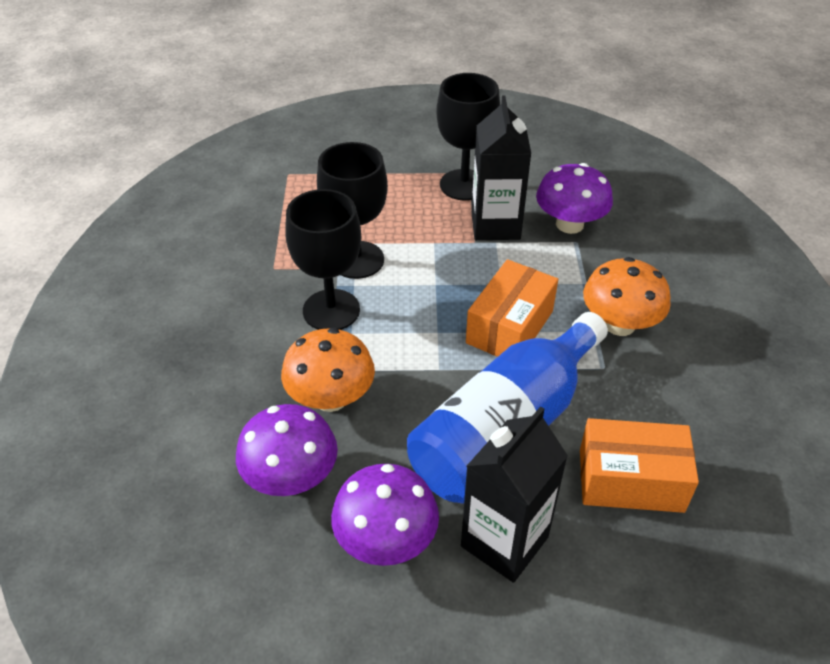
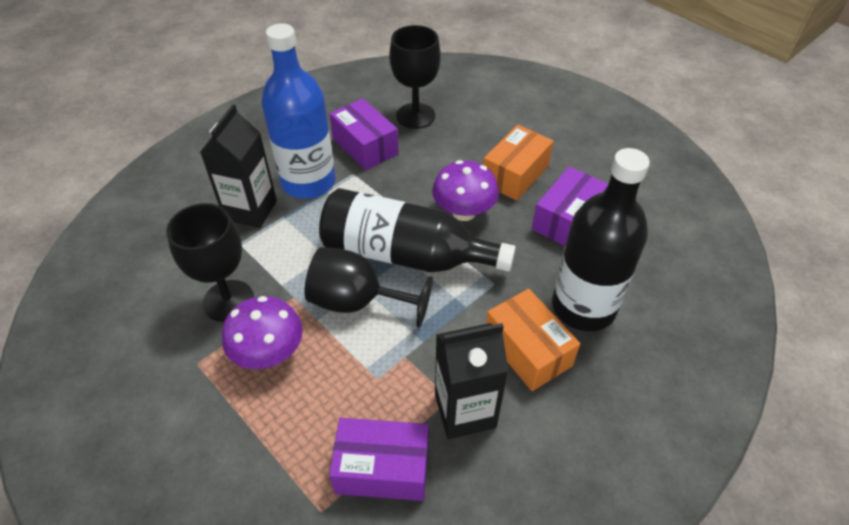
black bottle: 0 -> 2
orange mushroom: 2 -> 0
purple box: 0 -> 3
purple mushroom: 3 -> 2

